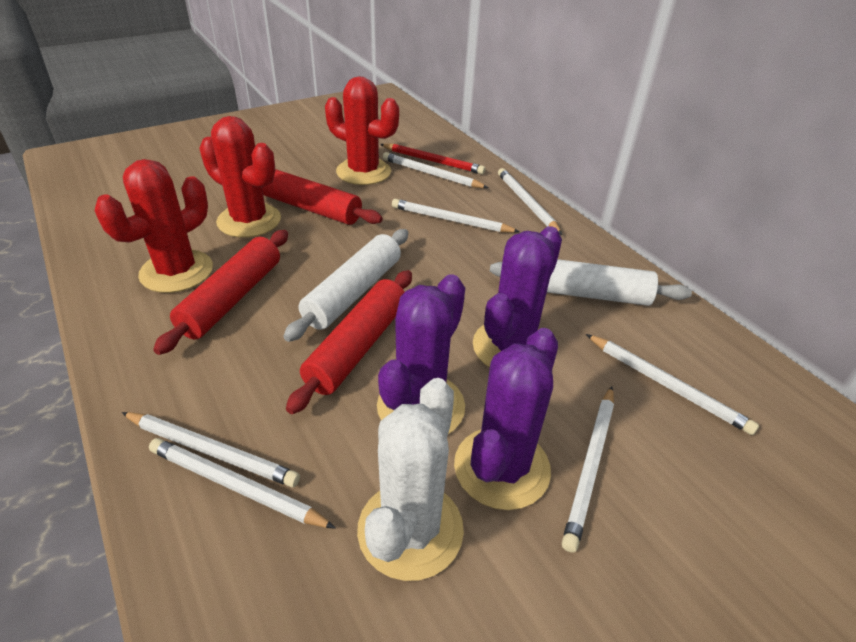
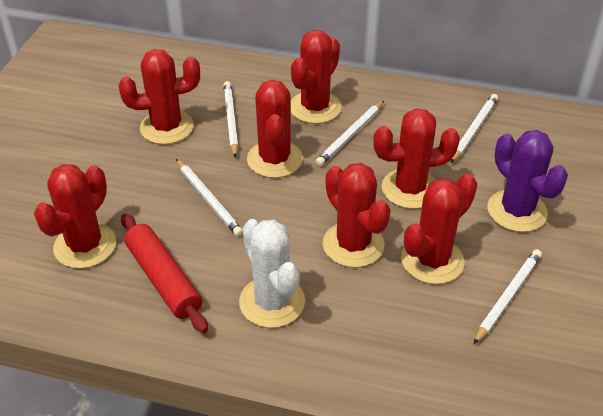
purple cactus: 3 -> 1
red cactus: 3 -> 7
red pencil: 1 -> 0
red rolling pin: 3 -> 1
white pencil: 7 -> 5
white rolling pin: 2 -> 0

